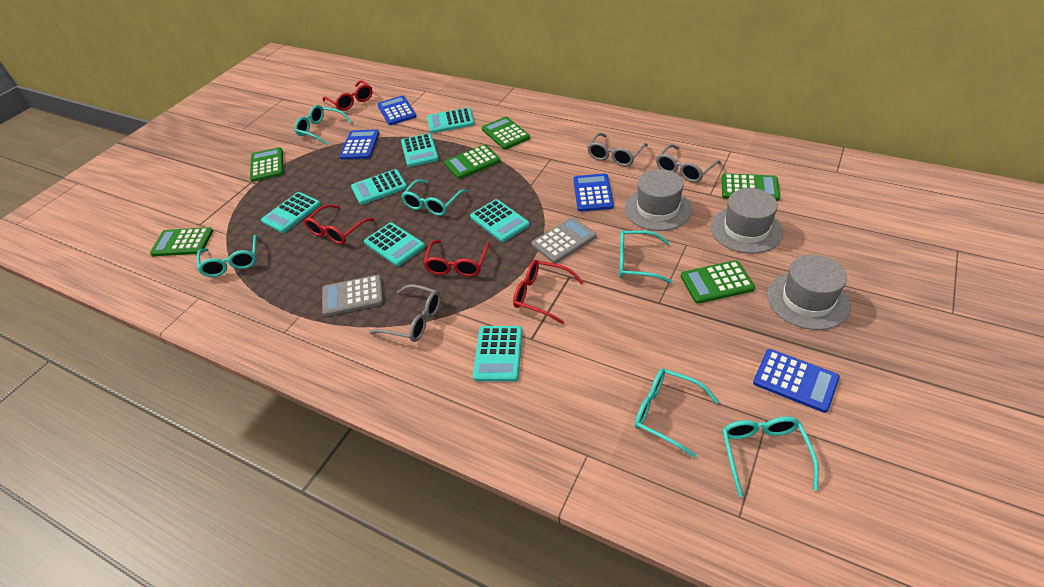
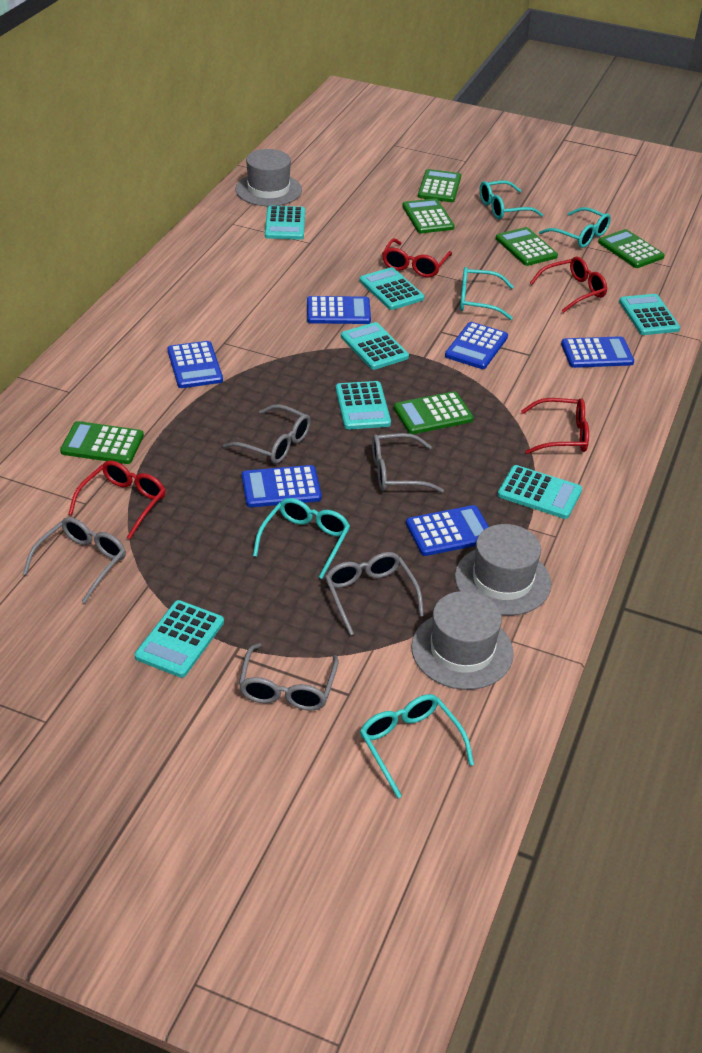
blue calculator: 4 -> 6
grey calculator: 2 -> 0
grey glasses: 3 -> 5
turquoise glasses: 6 -> 5

